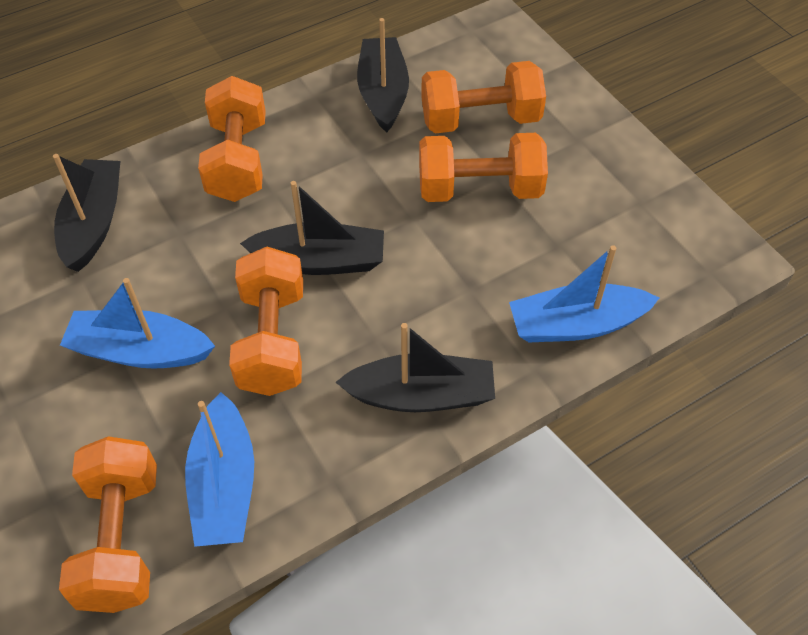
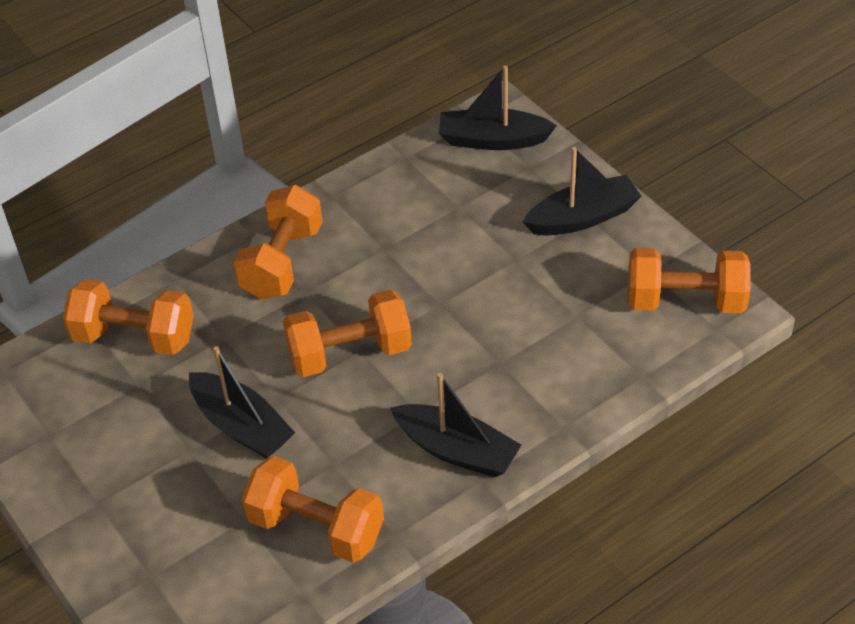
blue boat: 3 -> 0

